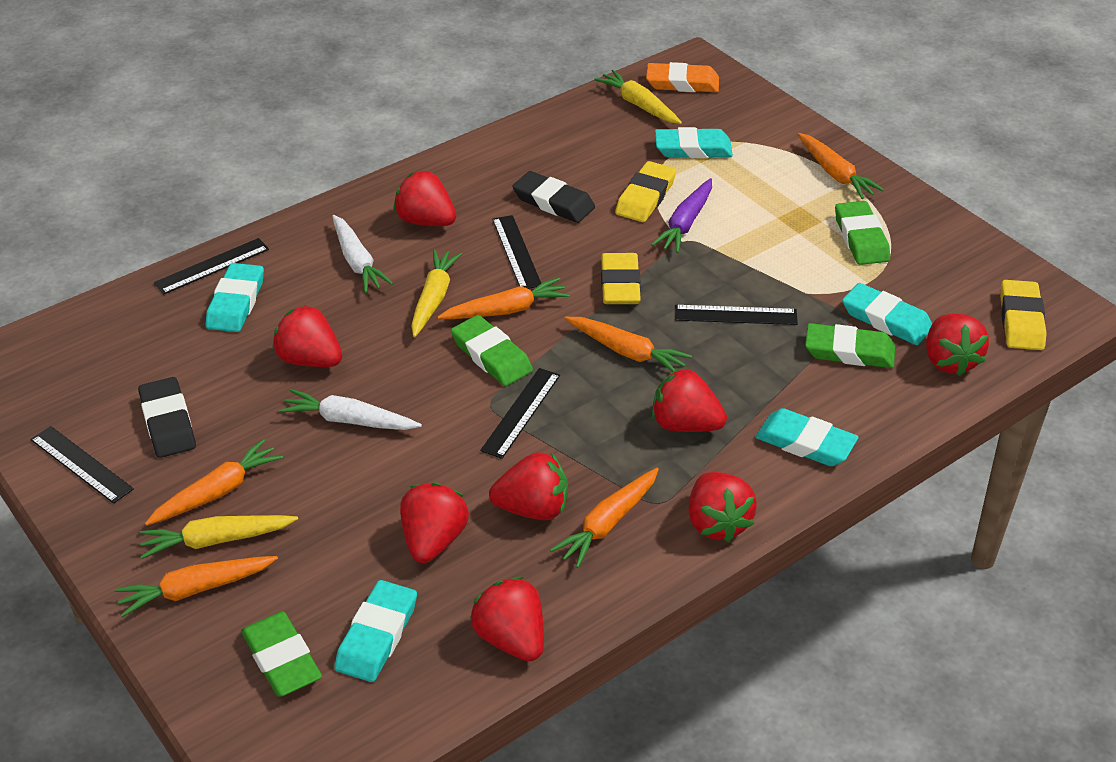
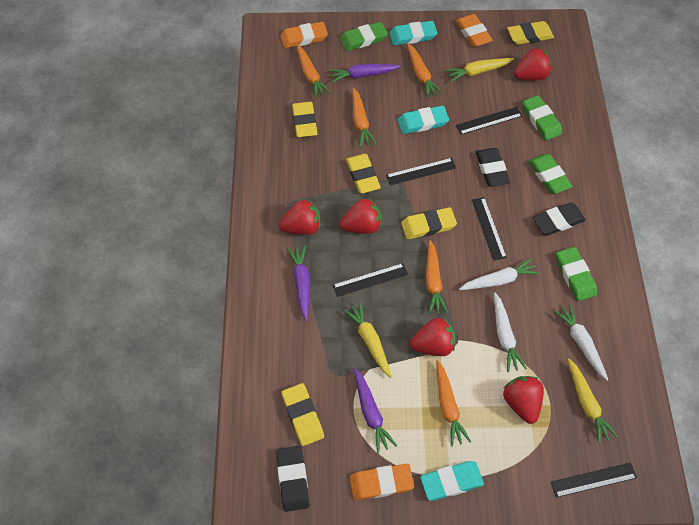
black eraser: 2 -> 3
orange carrot: 6 -> 5
orange eraser: 1 -> 3
purple carrot: 1 -> 3
red strawberry: 8 -> 5
turquoise eraser: 5 -> 3
white carrot: 2 -> 3
yellow eraser: 3 -> 5

